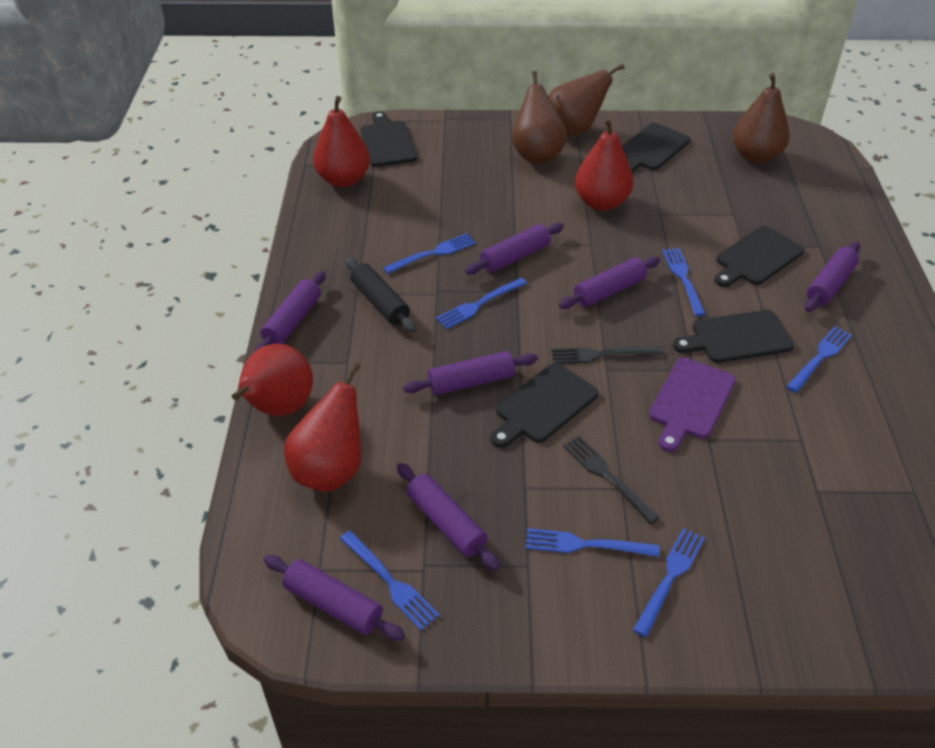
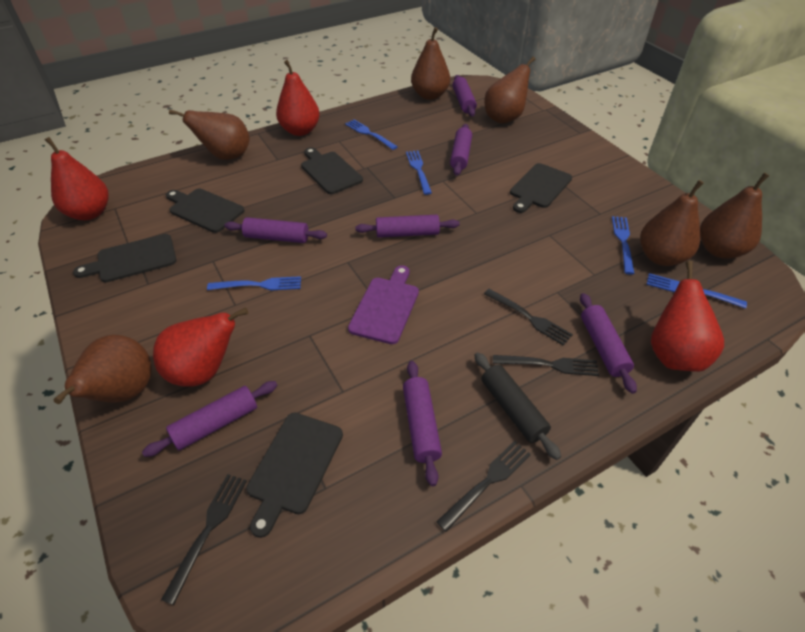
black fork: 2 -> 4
blue fork: 7 -> 5
brown pear: 3 -> 6

